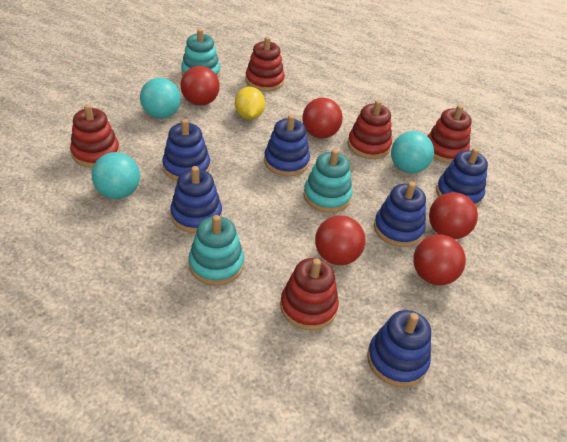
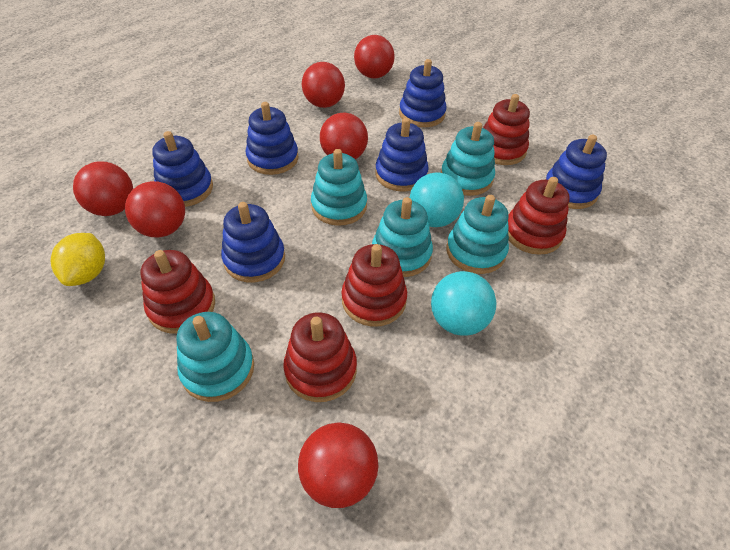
red ball: 5 -> 6
turquoise ball: 3 -> 2
turquoise stacking toy: 3 -> 5

